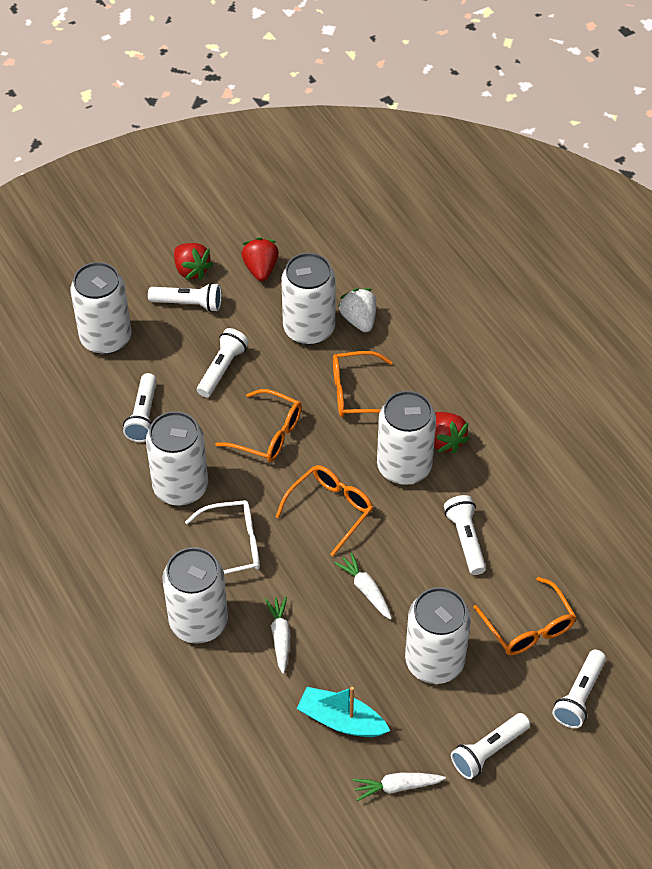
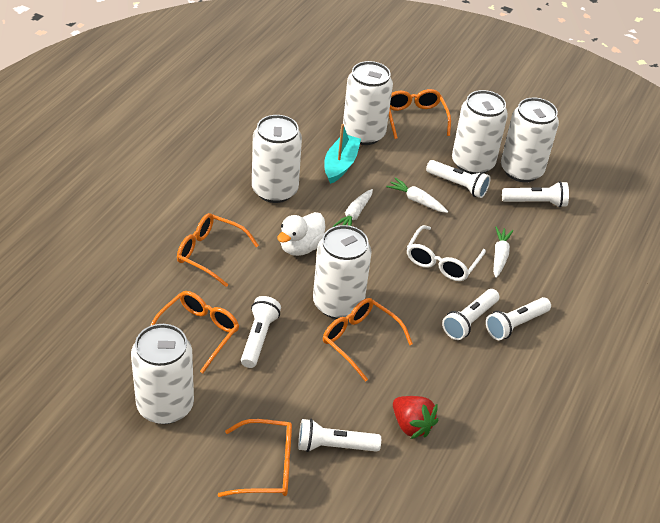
orange glasses: 4 -> 5
red strawberry: 3 -> 1
white duck: 0 -> 1
white strawberry: 1 -> 0

